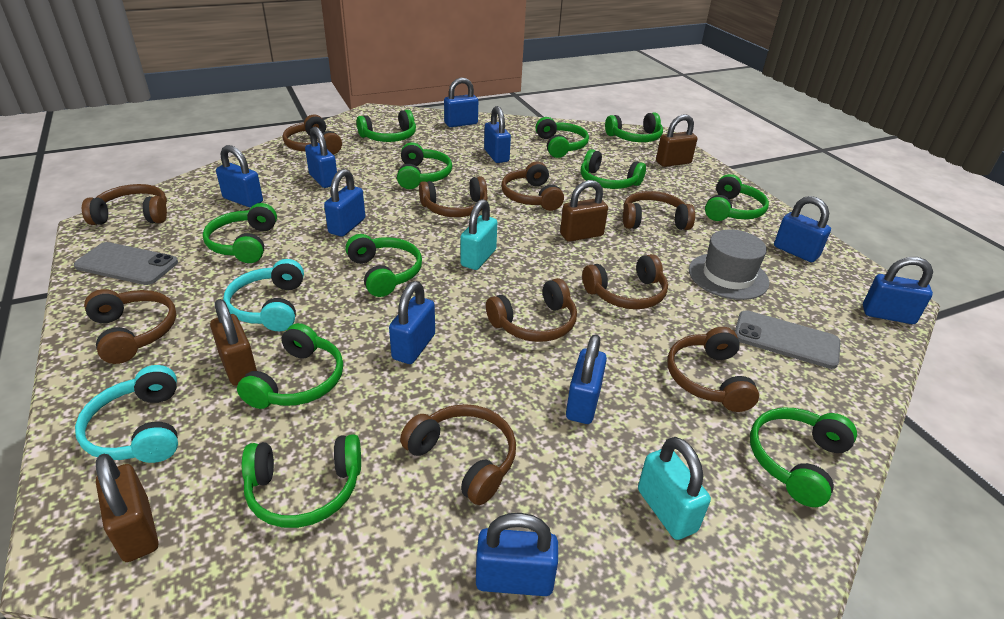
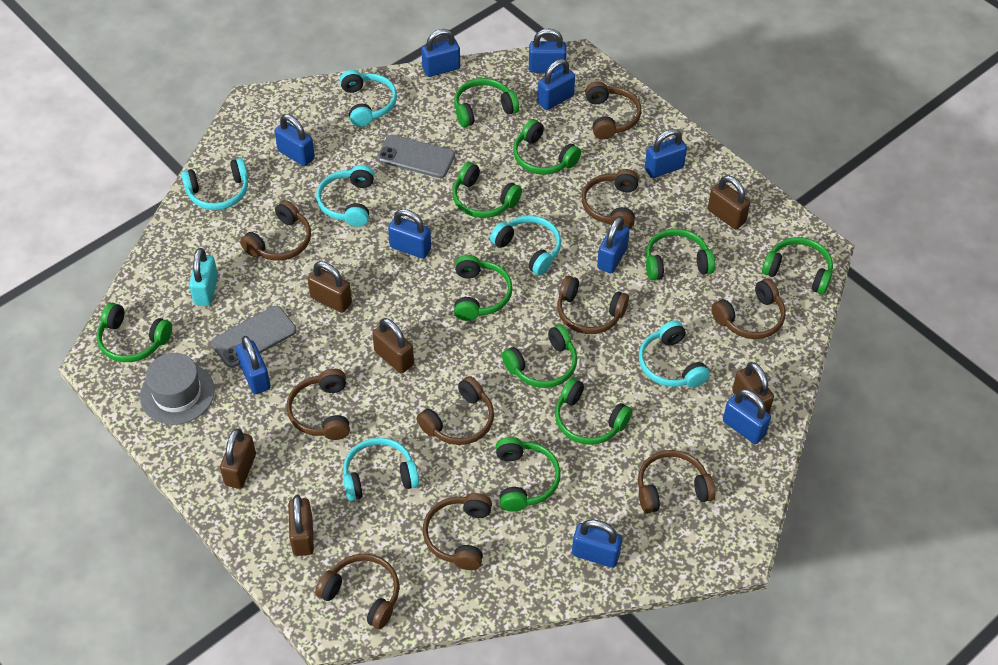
brown padlock: 4 -> 6
green headphones: 11 -> 10
turquoise headphones: 2 -> 6
turquoise padlock: 2 -> 1

